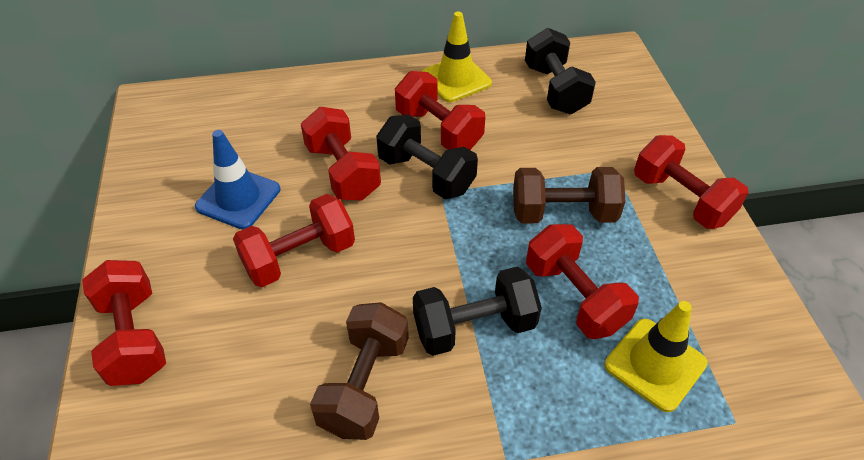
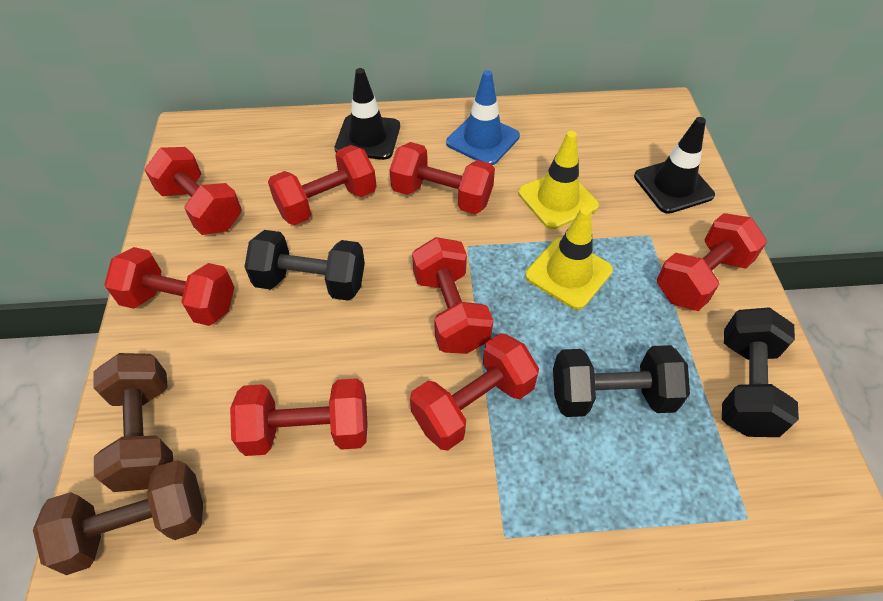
black traffic cone: 0 -> 2
red dumbbell: 6 -> 8

